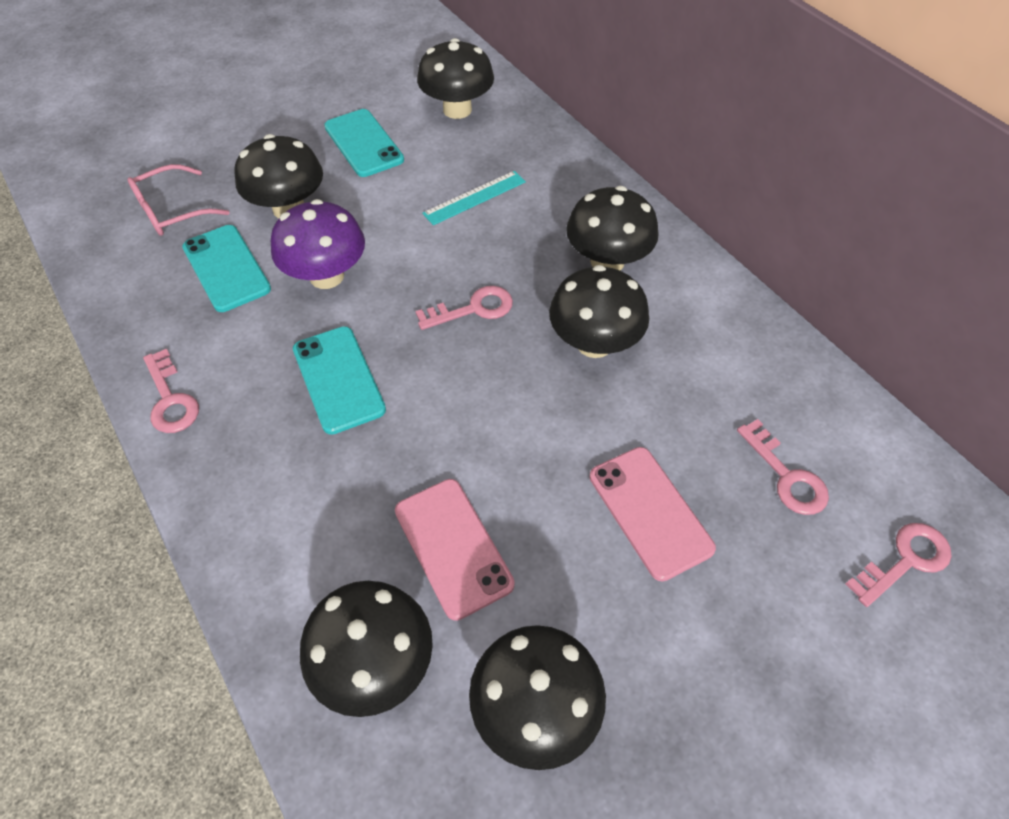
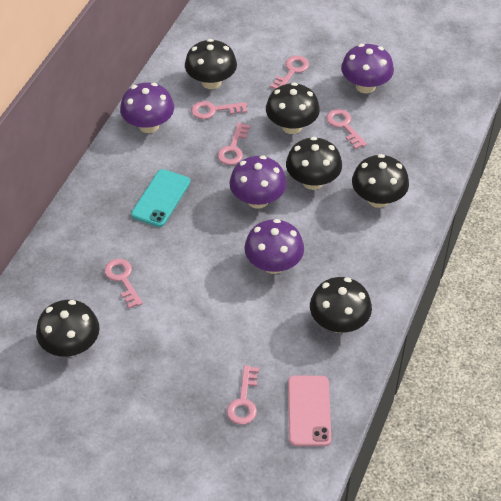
pink glasses: 1 -> 0
pink key: 4 -> 6
pink phone: 2 -> 1
purple mushroom: 1 -> 4
turquoise phone: 3 -> 1
turquoise ruler: 1 -> 0

